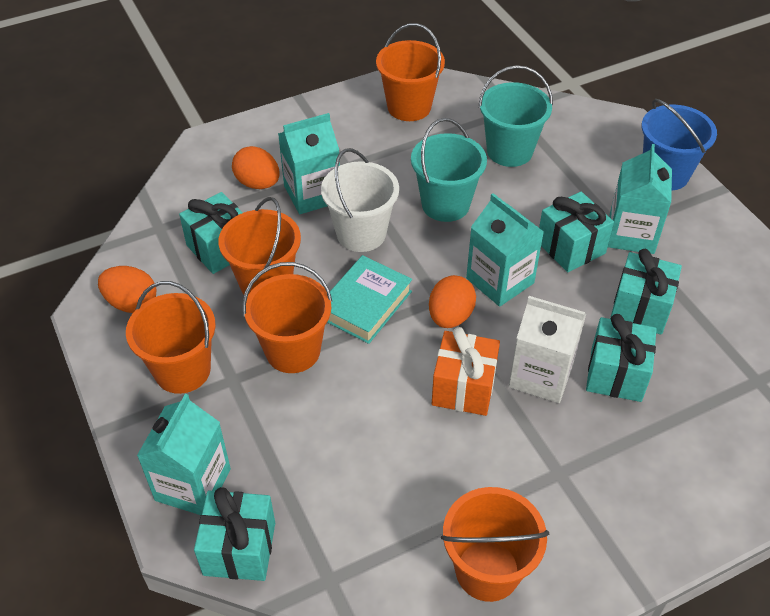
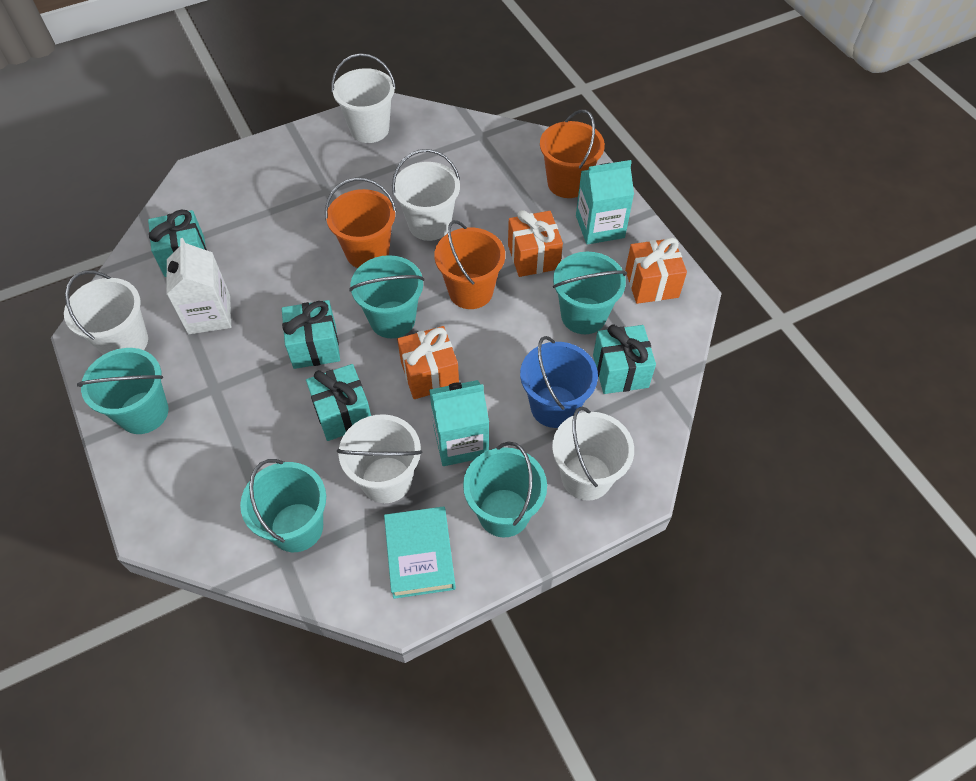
orange bucket: 5 -> 3
orange egg: 3 -> 0
orange gift: 1 -> 3
turquoise bucket: 2 -> 5
turquoise carton: 4 -> 2
turquoise gift: 5 -> 4
white bucket: 1 -> 5

